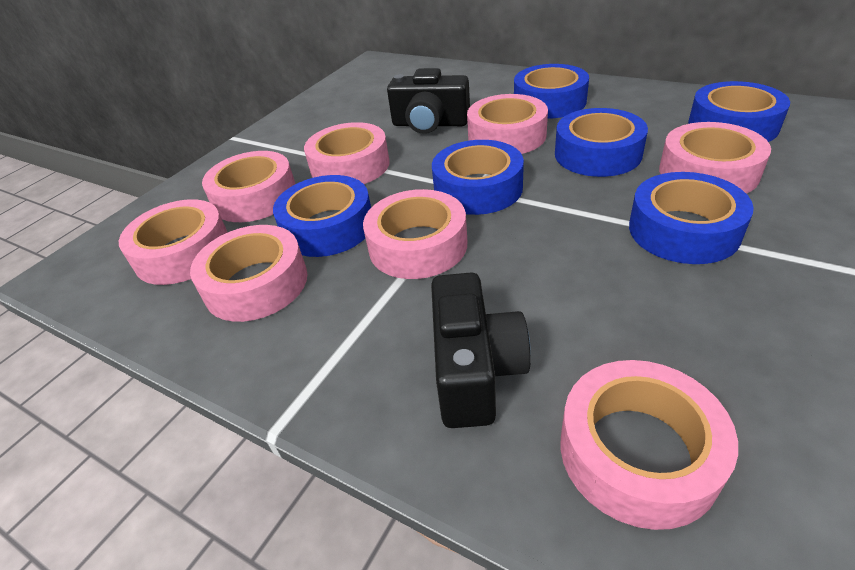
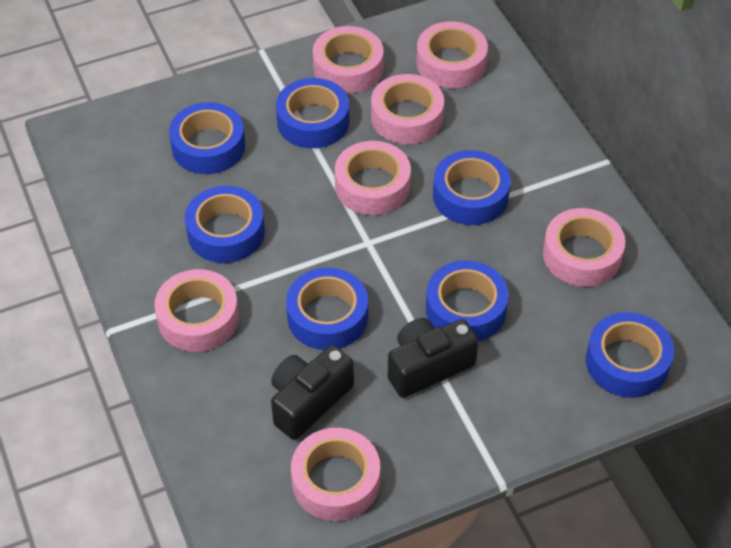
blue tape: 6 -> 7
pink tape: 8 -> 7

